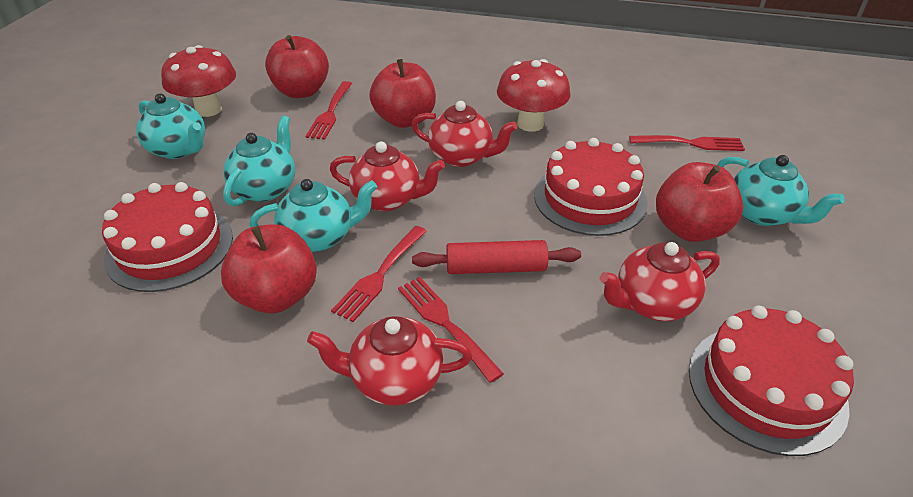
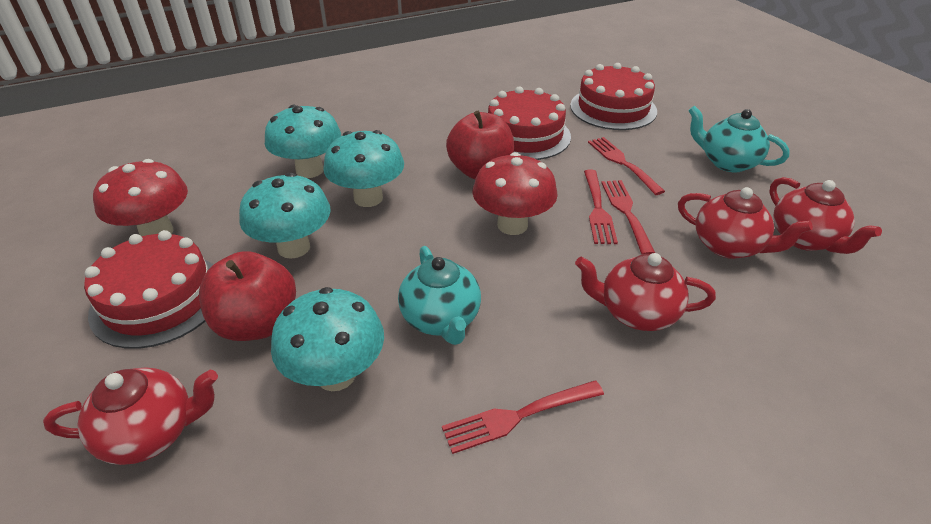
red apple: 4 -> 2
red rolling pin: 1 -> 0
turquoise mushroom: 0 -> 4
turquoise teapot: 4 -> 2

